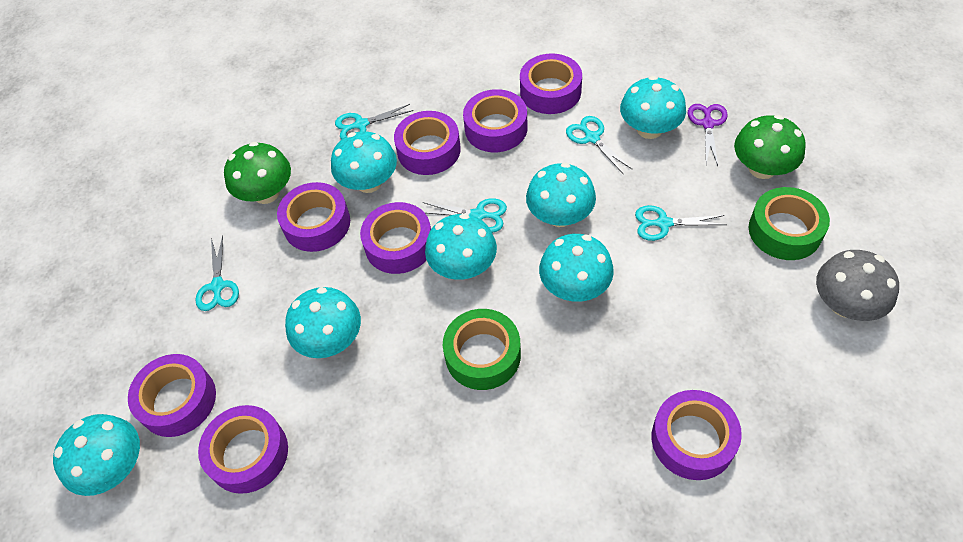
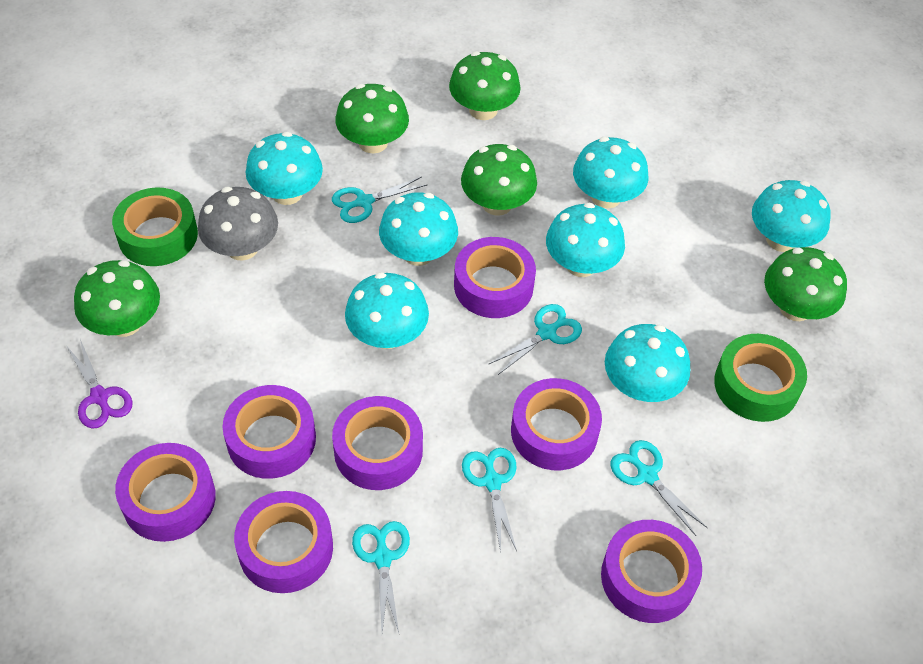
green mushroom: 2 -> 5
purple tape: 8 -> 7

